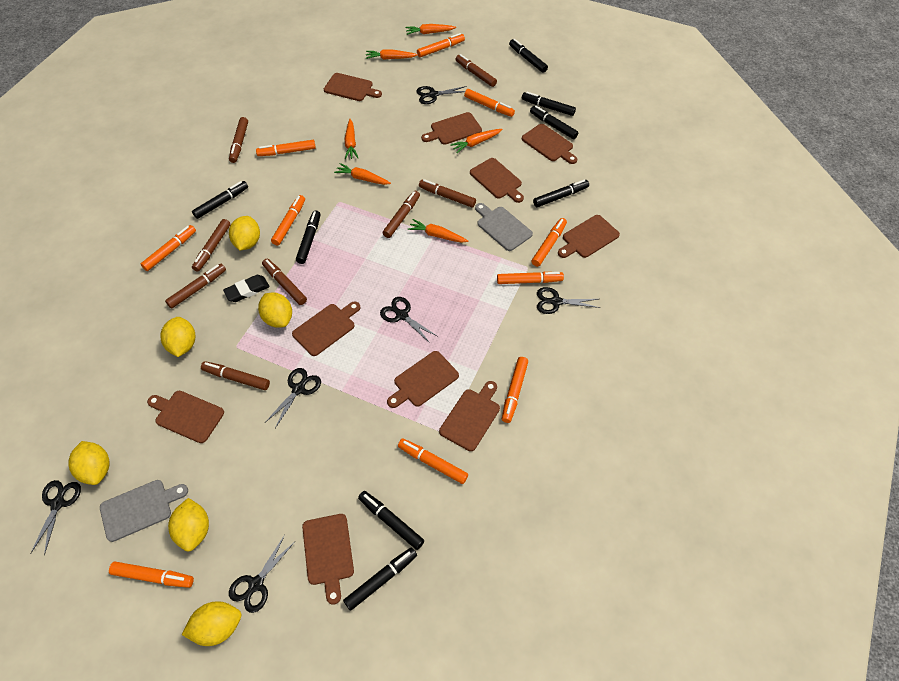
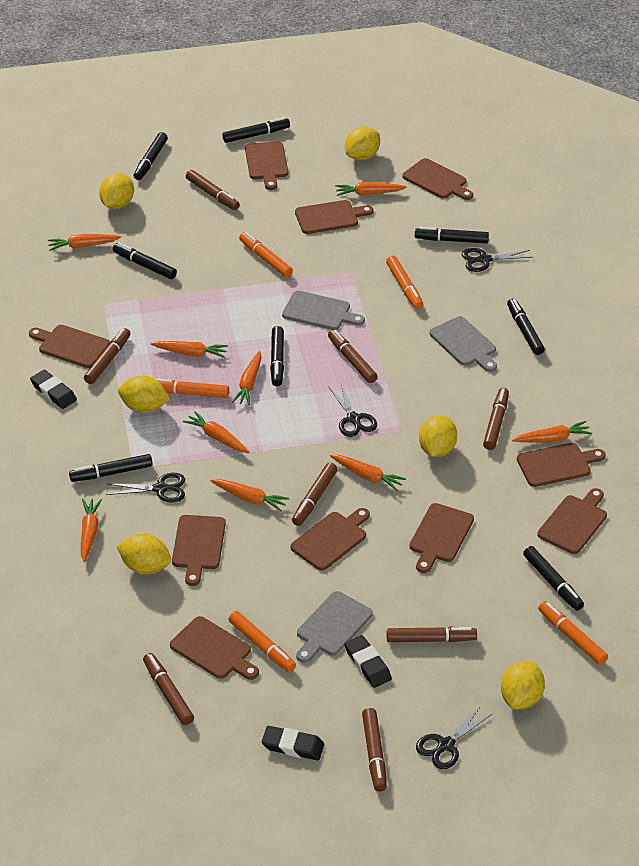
black eraser: 1 -> 3
black scissors: 6 -> 4
grey cutting board: 2 -> 3
orange carrot: 6 -> 9
orange marker: 10 -> 5

